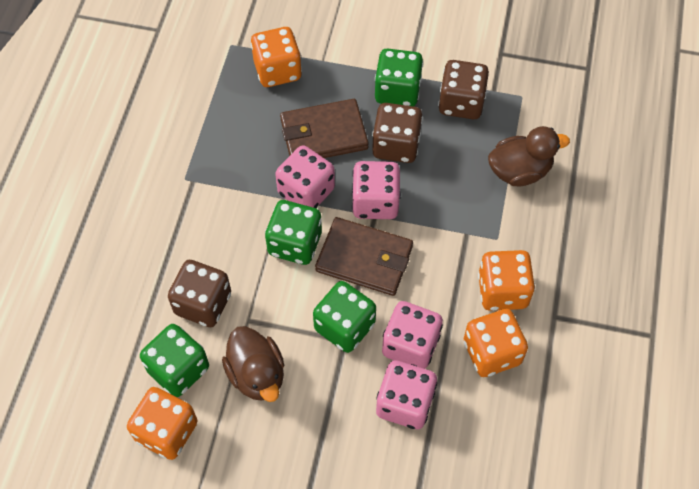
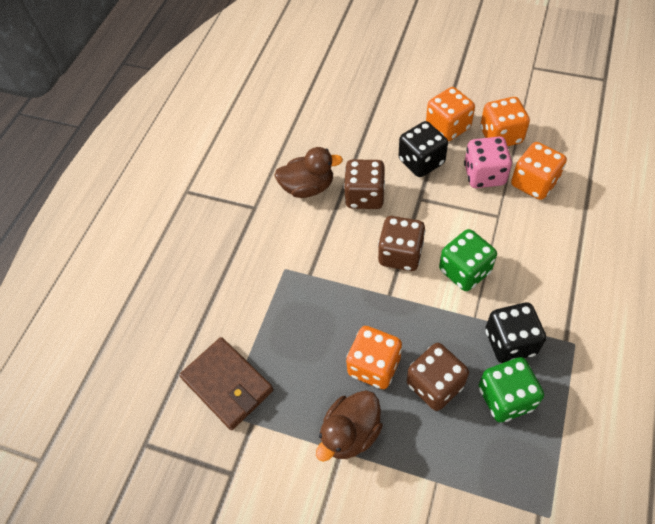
black dice: 0 -> 2
brown wallet: 2 -> 1
green dice: 4 -> 2
pink dice: 4 -> 1

